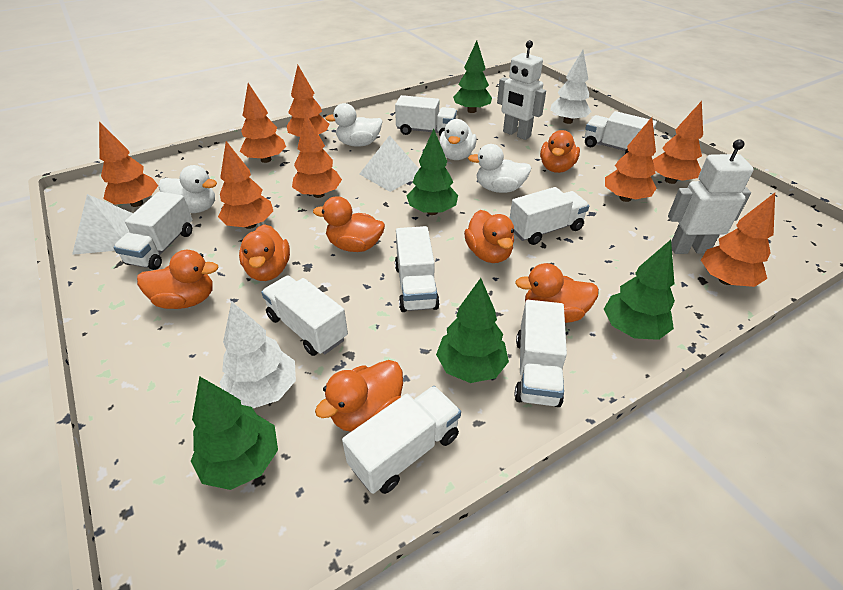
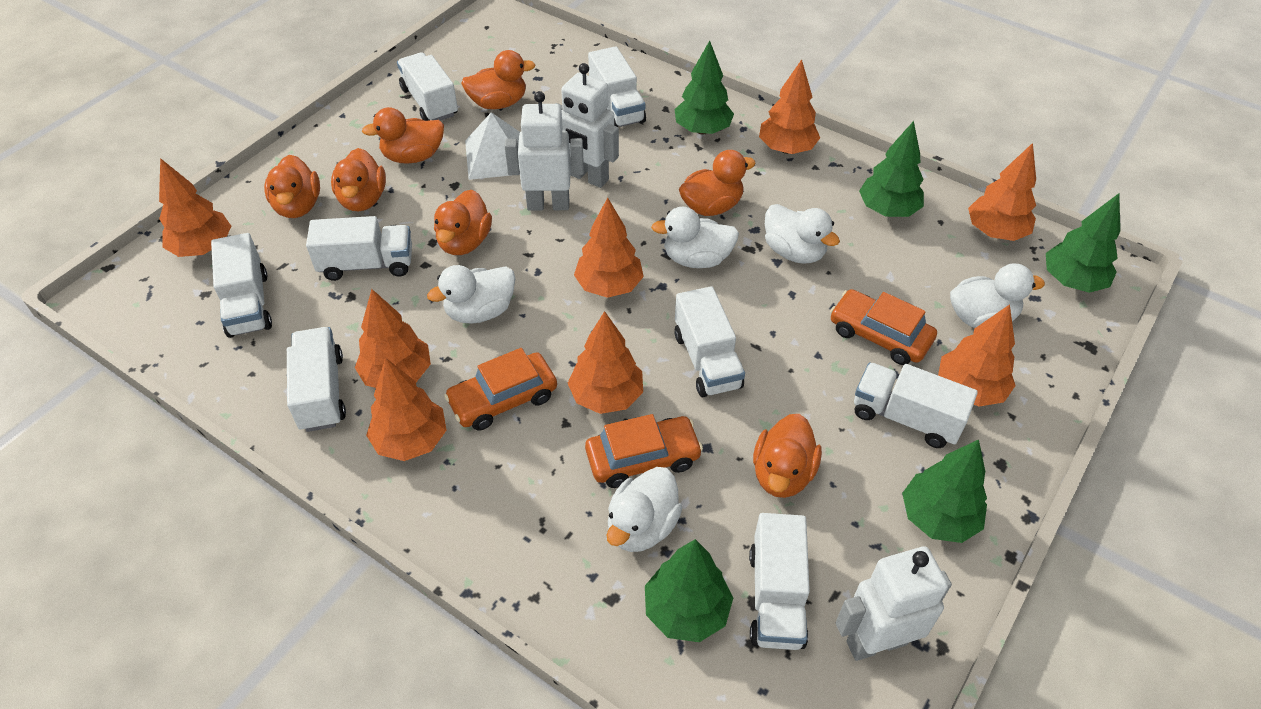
orange car: 0 -> 3
white duck: 4 -> 5
white pyramid: 2 -> 1
white robot: 2 -> 3
white tree: 2 -> 0

